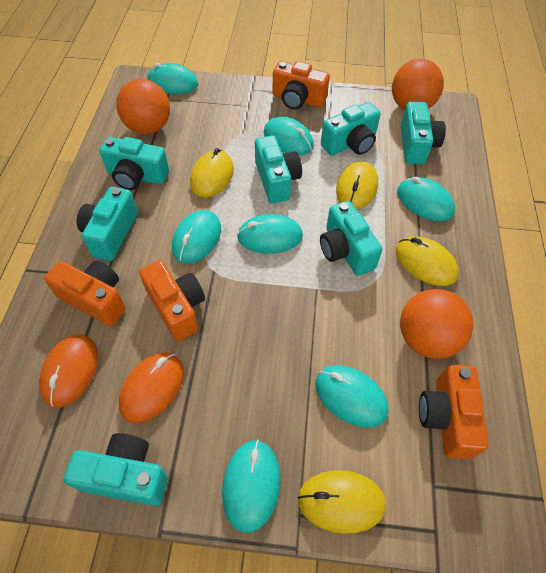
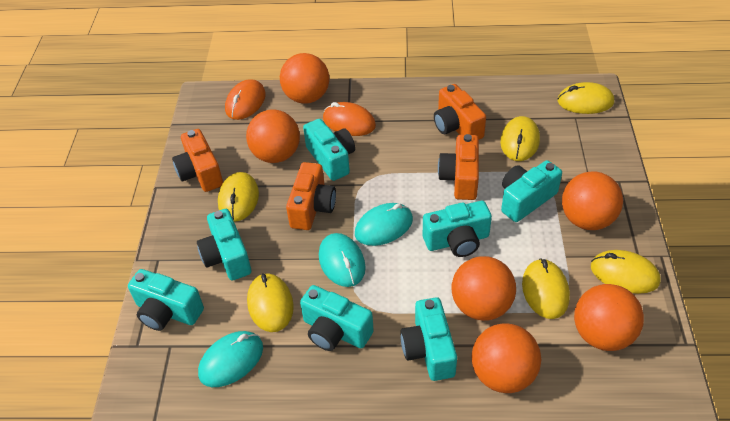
orange ball: 3 -> 6
turquoise mouse: 7 -> 3
yellow mouse: 4 -> 6

